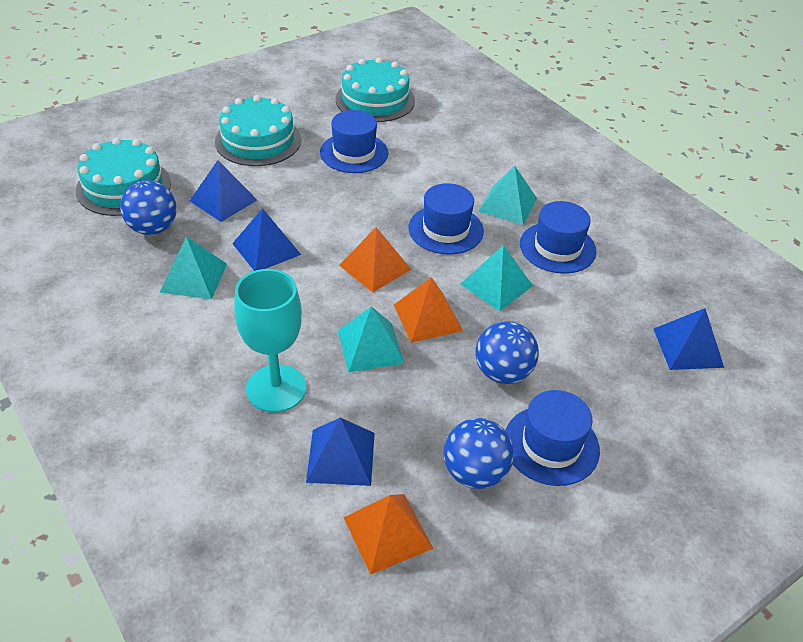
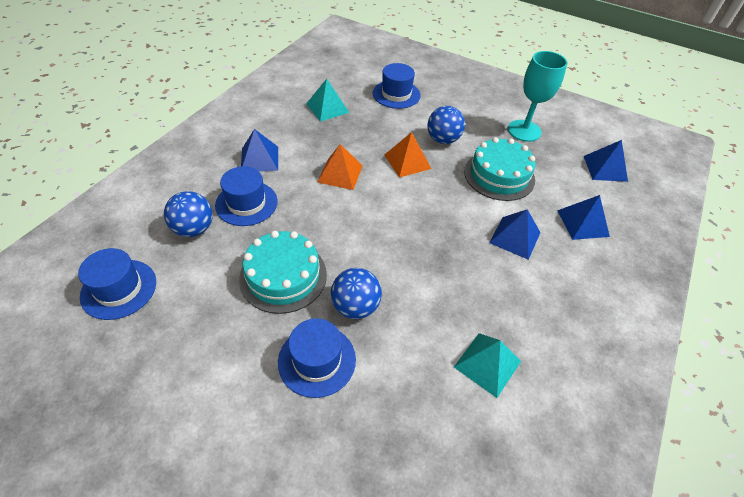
orange pyramid: 3 -> 2
turquoise cake: 3 -> 2
turquoise pyramid: 4 -> 2

